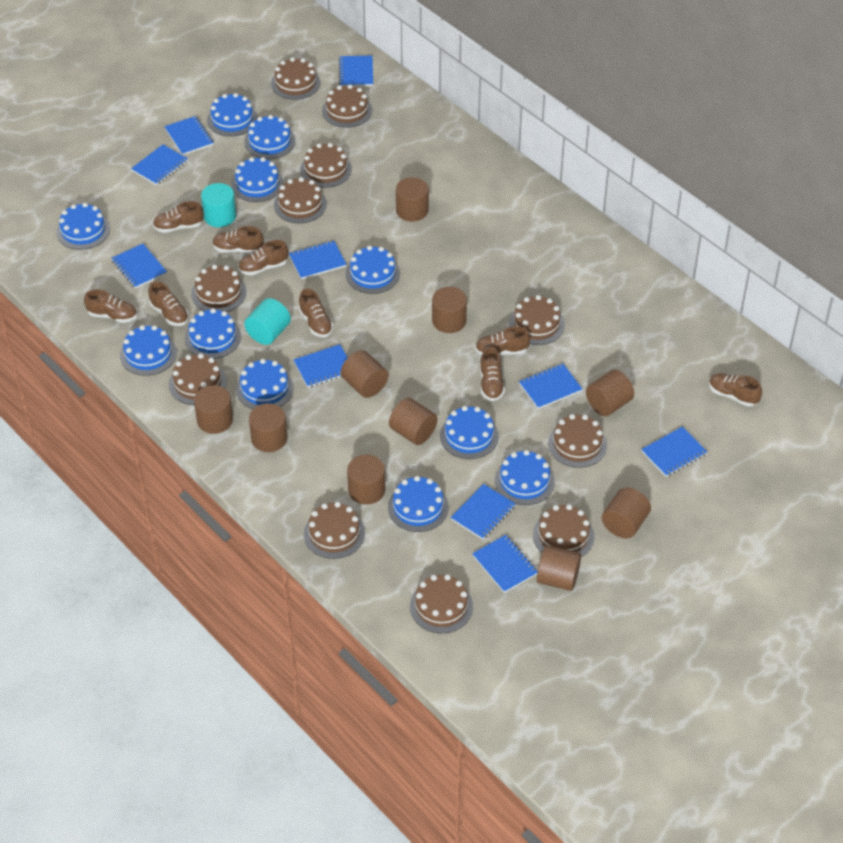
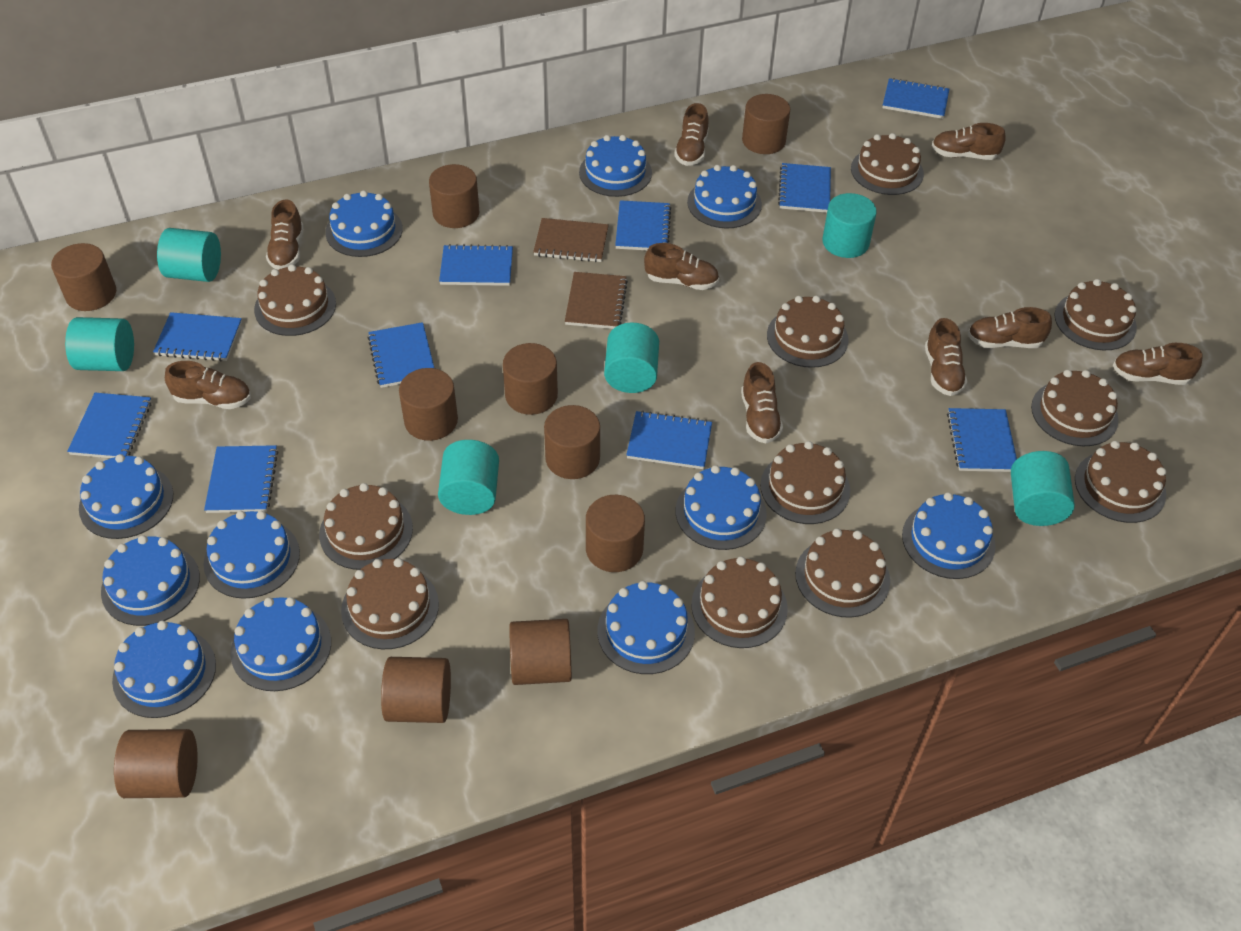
brown notebook: 0 -> 2
turquoise cylinder: 2 -> 6

